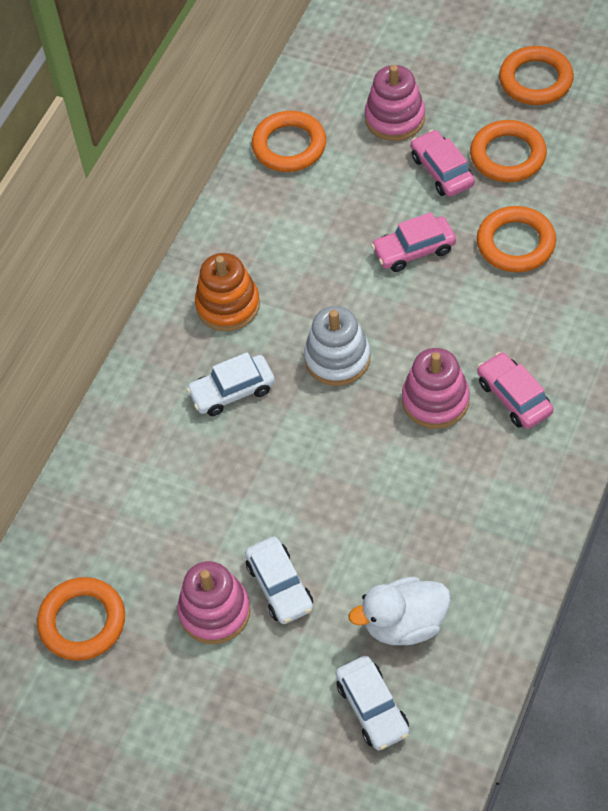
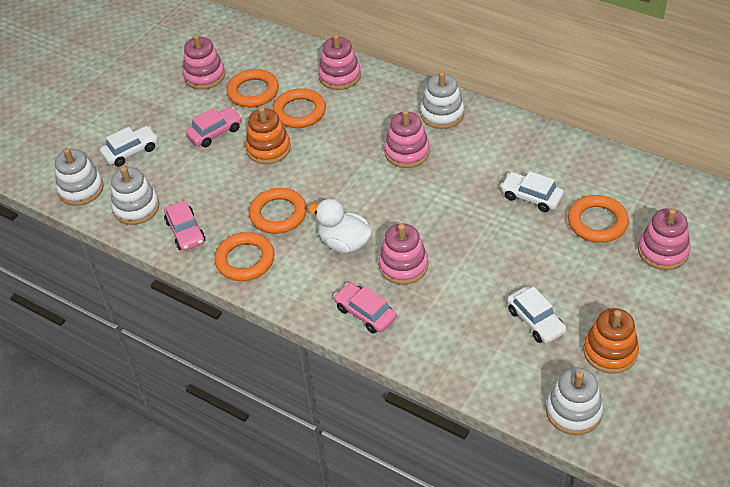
orange stacking toy: 1 -> 2
pink stacking toy: 3 -> 5
white stacking toy: 1 -> 4

